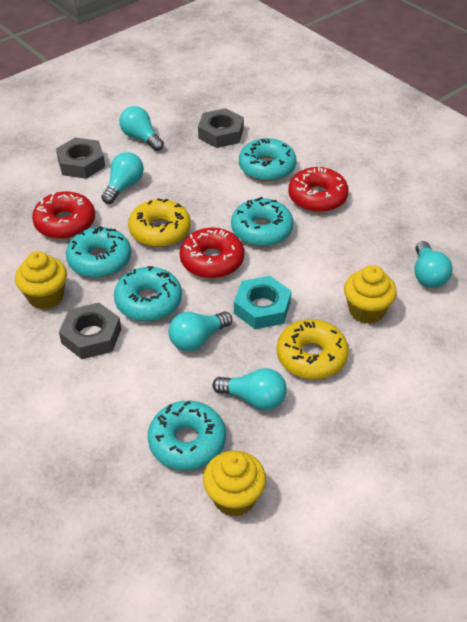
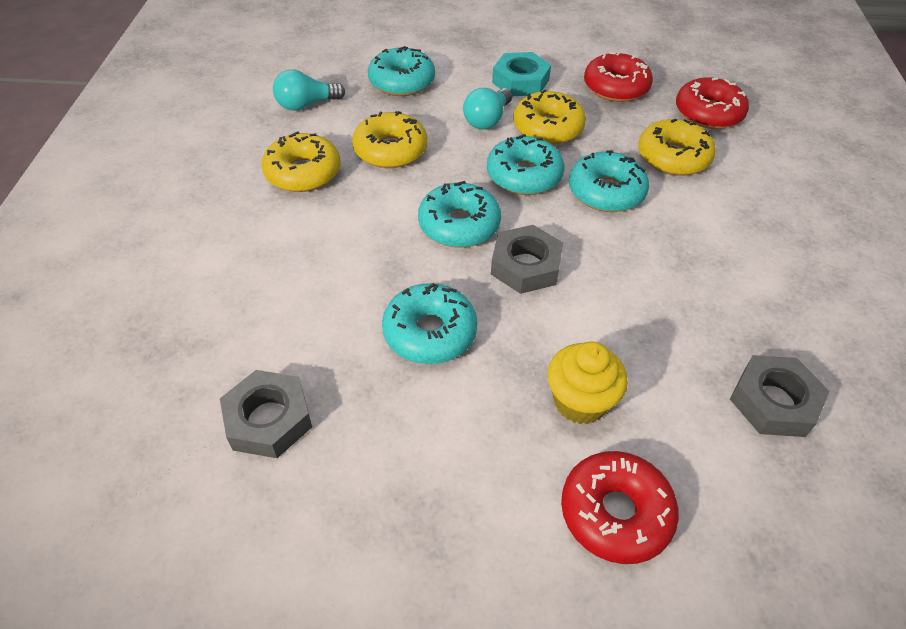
turquoise light bulb: 5 -> 2
yellow cupcake: 3 -> 1
yellow donut: 2 -> 4

